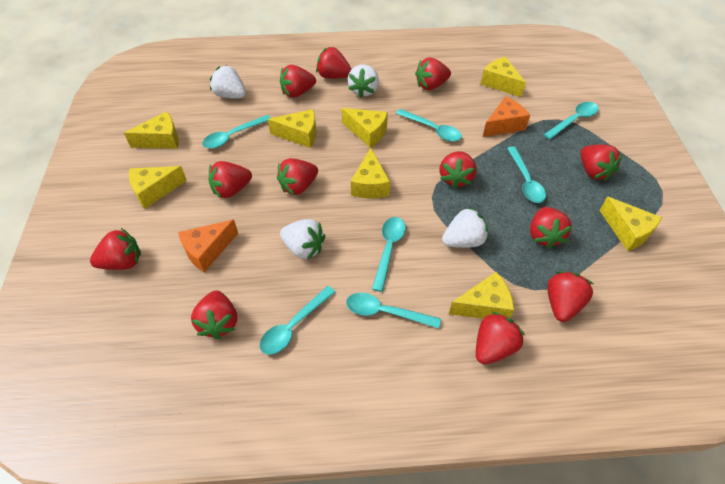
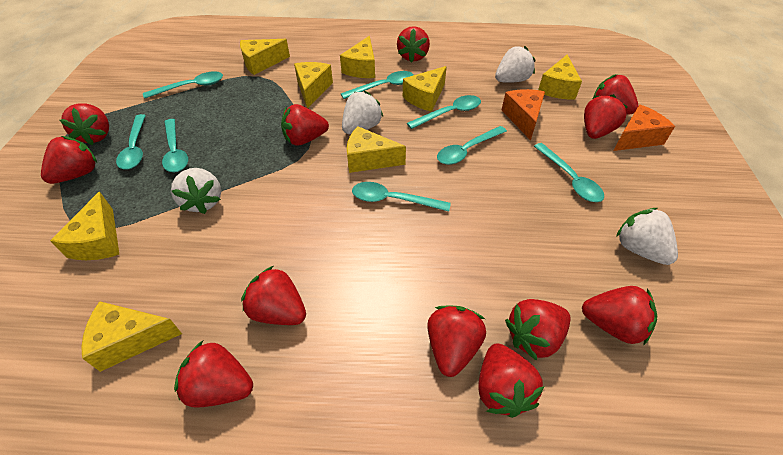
turquoise spoon: 7 -> 8

